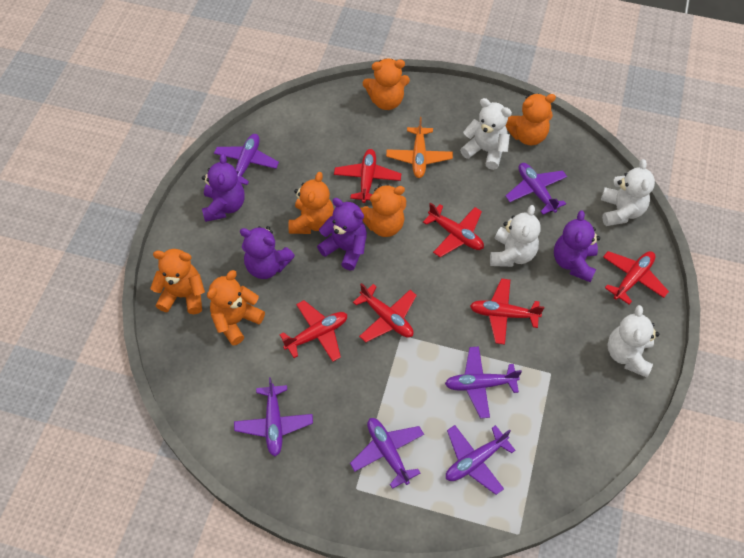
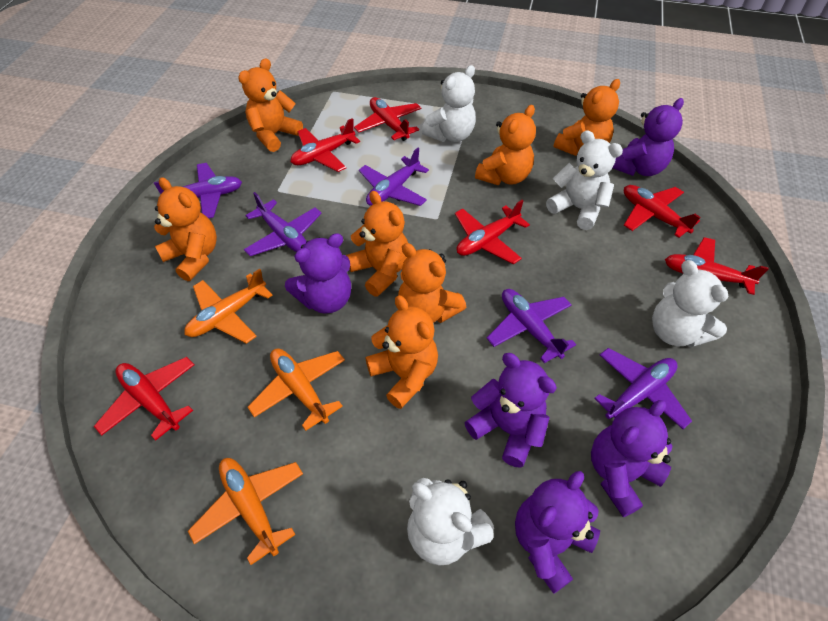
orange plane: 1 -> 3
orange teddy bear: 6 -> 7
purple plane: 6 -> 5
purple teddy bear: 4 -> 5

